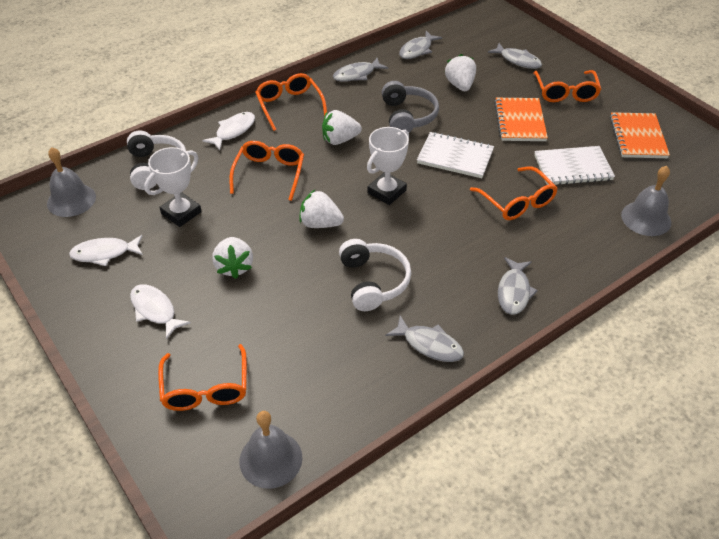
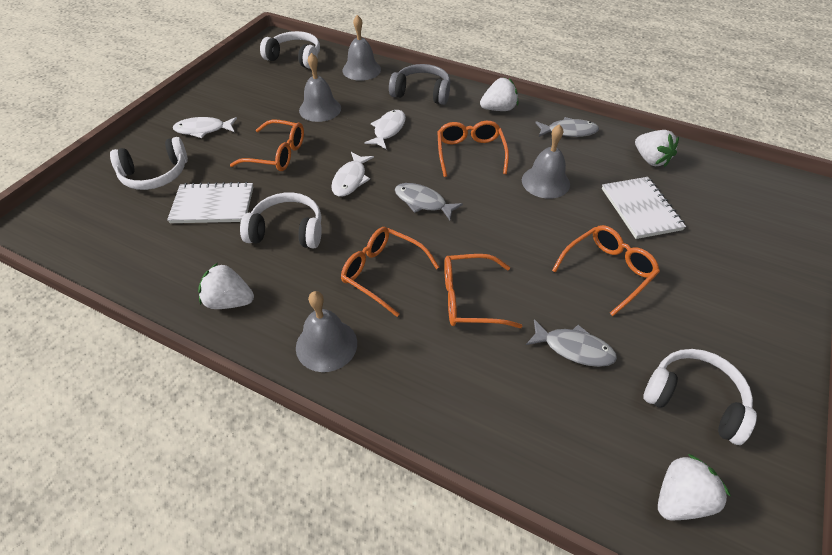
grey bell: 3 -> 4
grey fish: 5 -> 3
orange notebook: 2 -> 0
white headphones: 2 -> 4
white trophy: 2 -> 0

